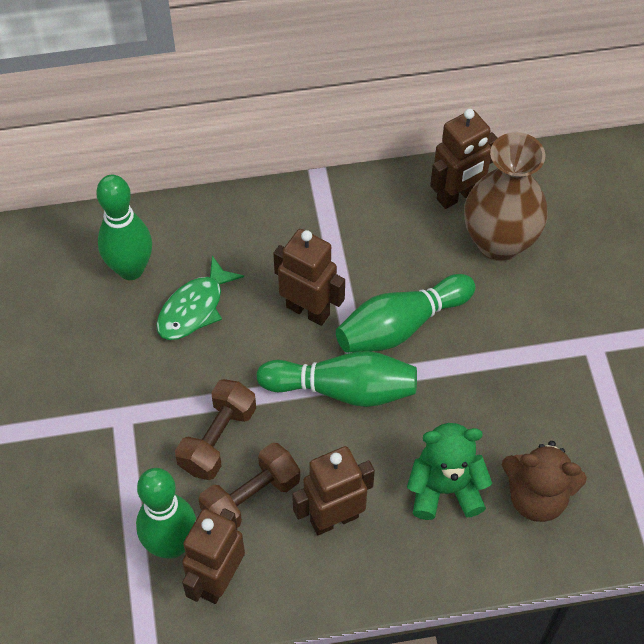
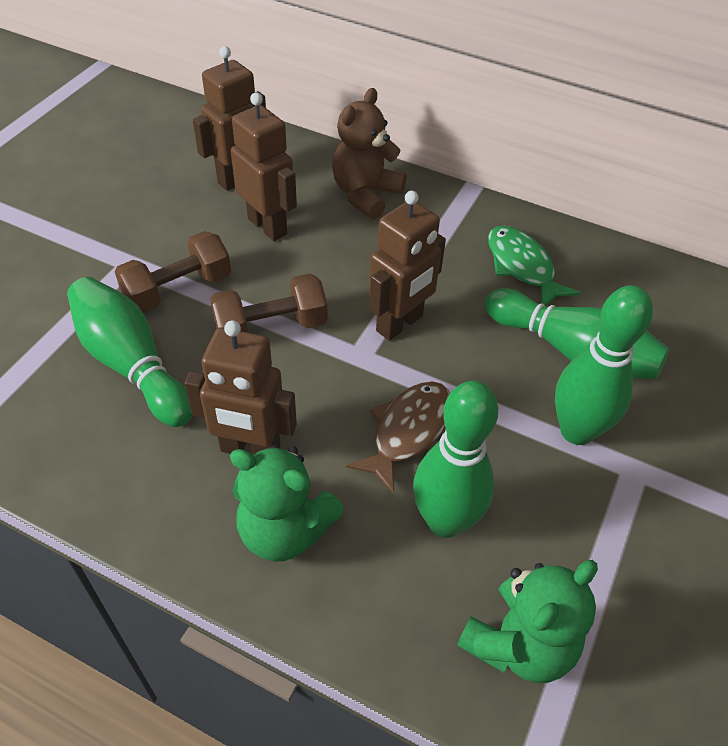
brown fish: 0 -> 1
brown vase: 1 -> 0
green teddy bear: 1 -> 2

